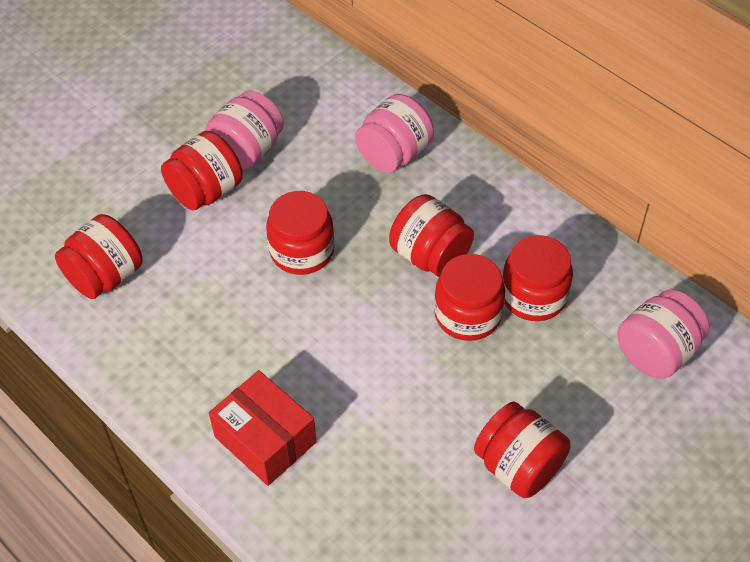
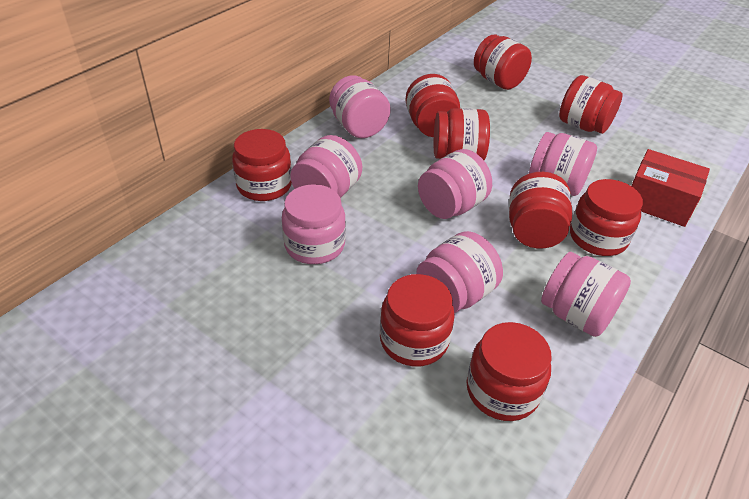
pink jar: 3 -> 7
red jar: 7 -> 9

